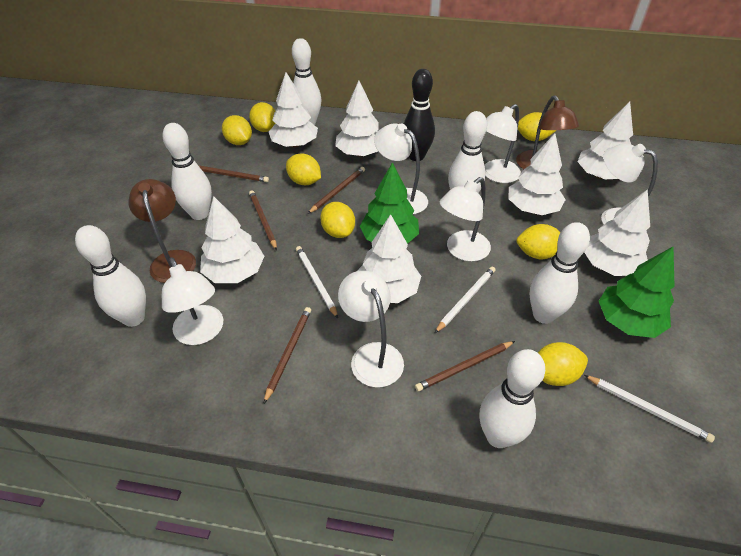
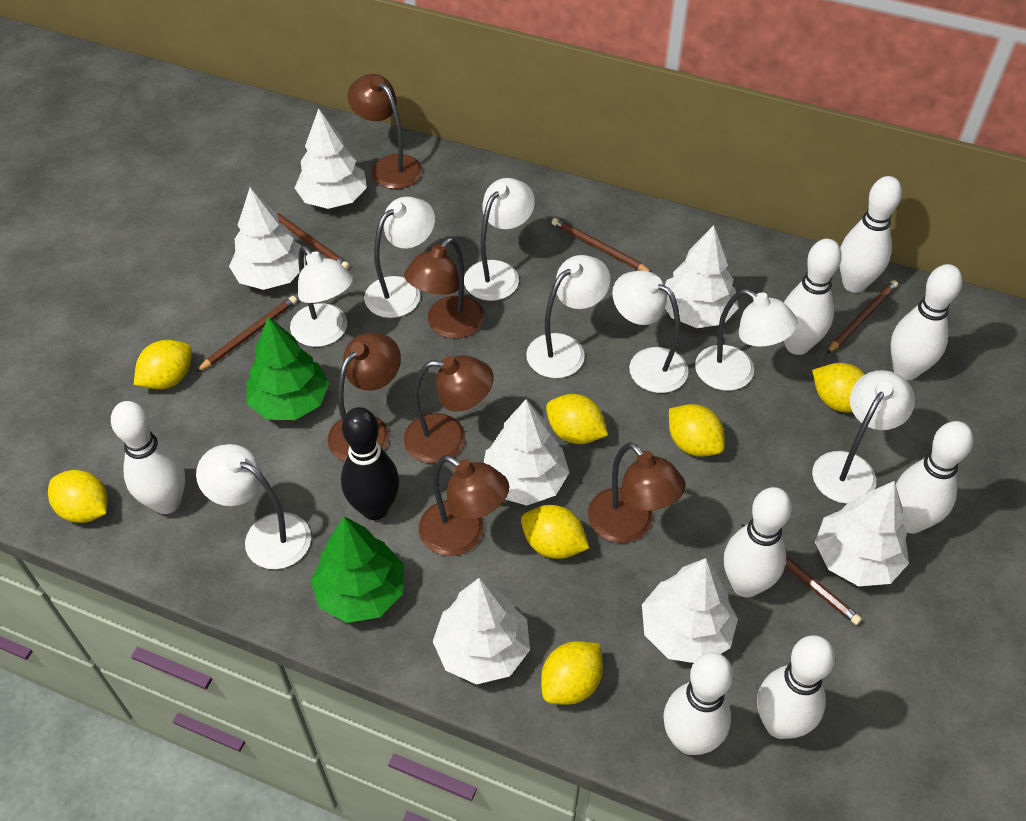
brown lamp: 2 -> 6
white bowling pin: 6 -> 8
white lamp: 6 -> 8
white pencil: 3 -> 0

